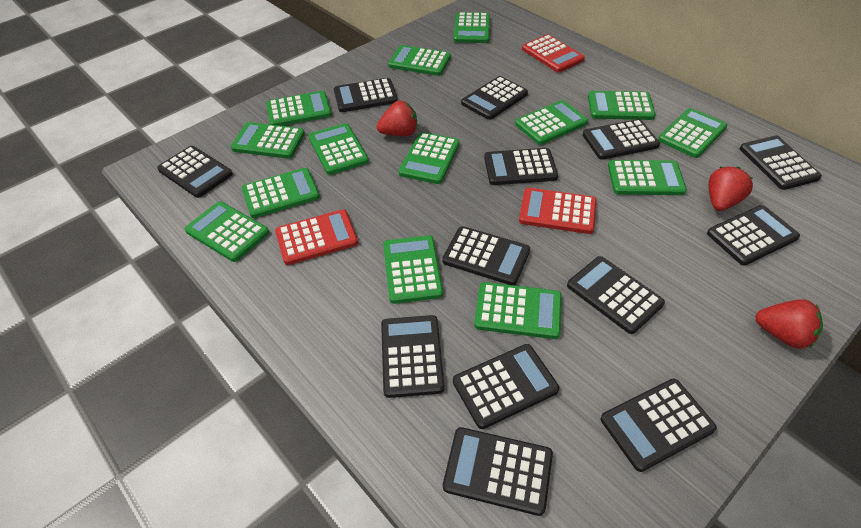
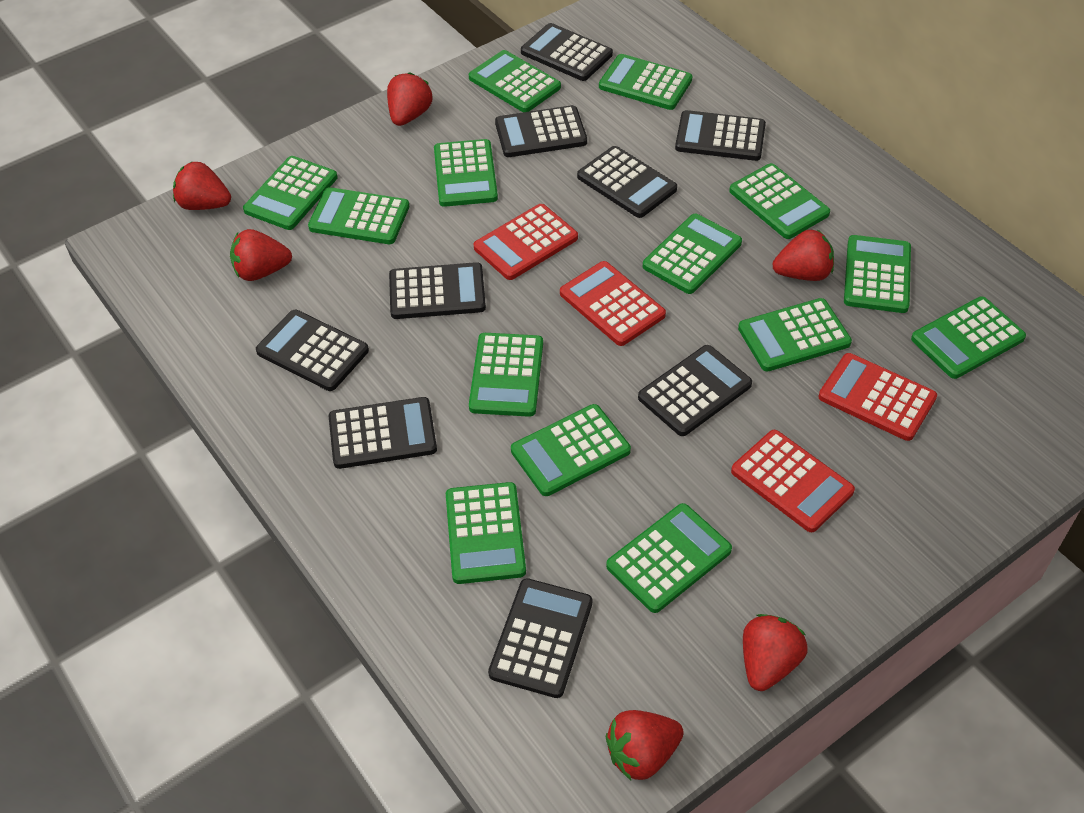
black calculator: 13 -> 9
red calculator: 3 -> 4
red strawberry: 3 -> 6

